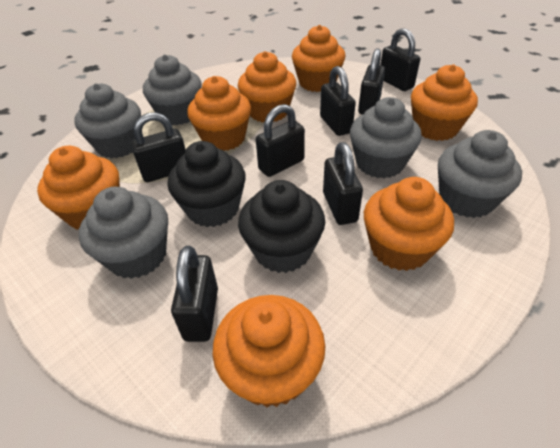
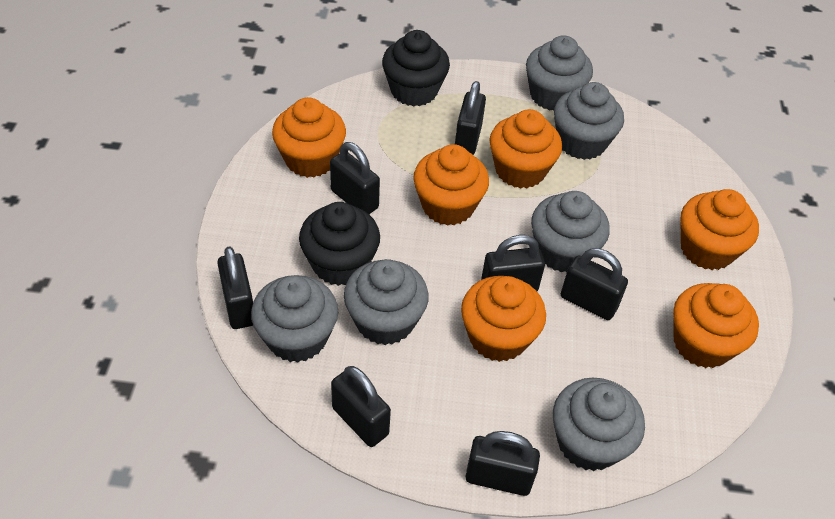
grey cupcake: 5 -> 6
orange cupcake: 7 -> 6

